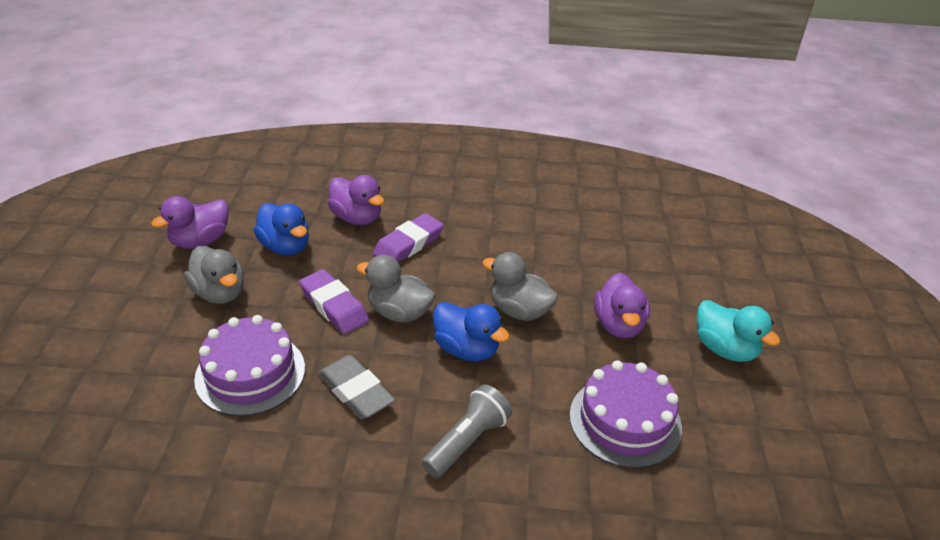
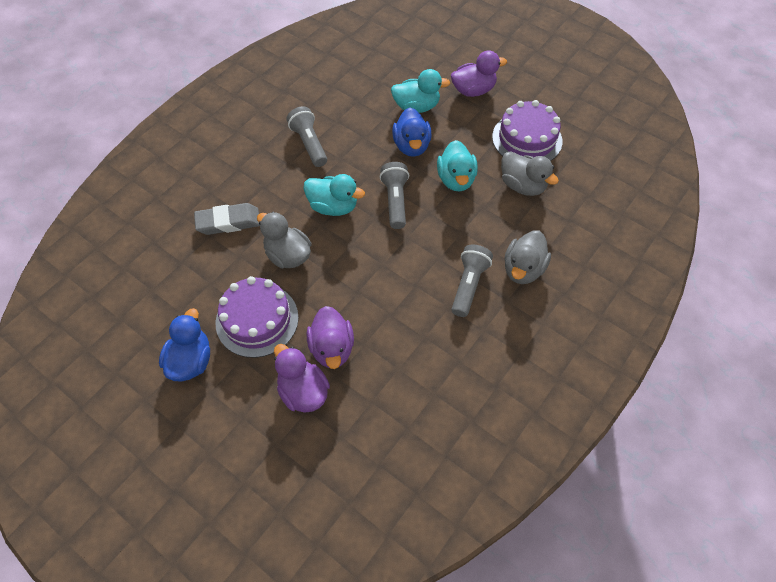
grey flashlight: 1 -> 3
purple eraser: 2 -> 0
turquoise duck: 1 -> 3

